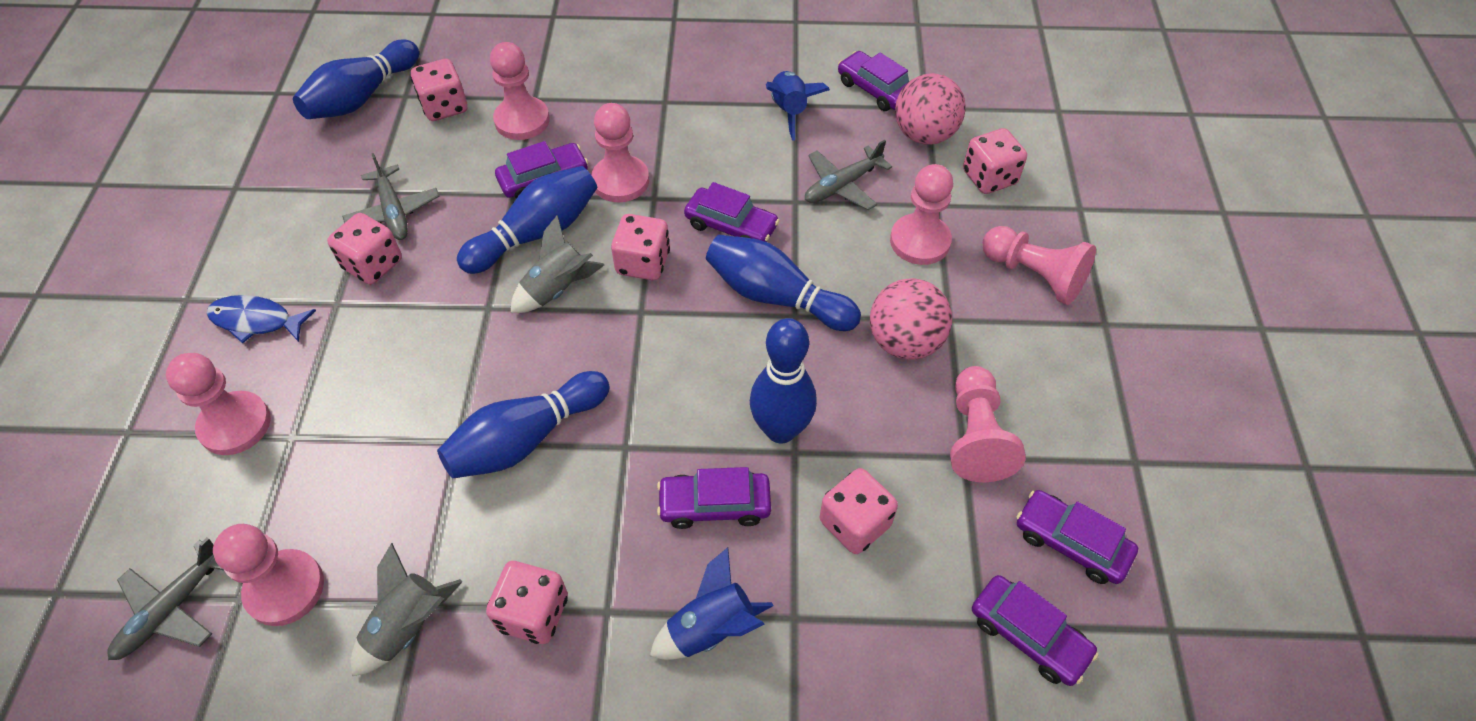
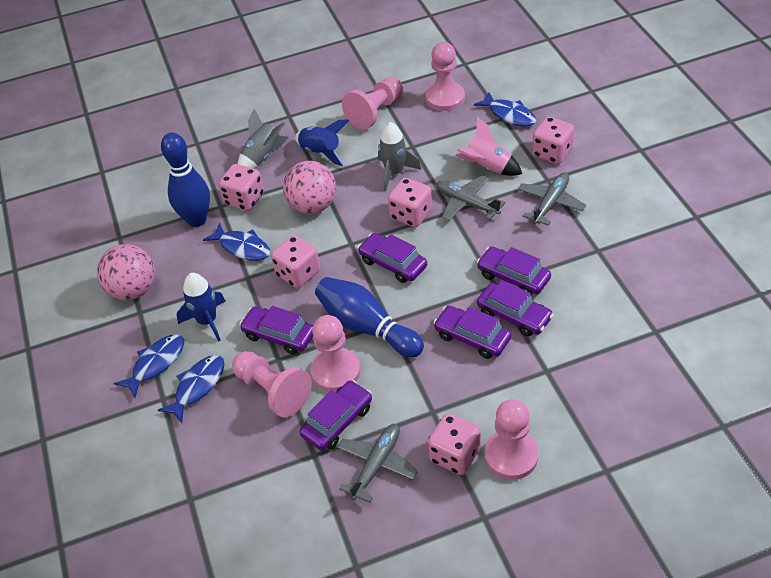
blue bowling pin: 5 -> 2
blue fish: 1 -> 4
pink dice: 6 -> 5
pink pawn: 7 -> 5
pink rocket: 0 -> 1

